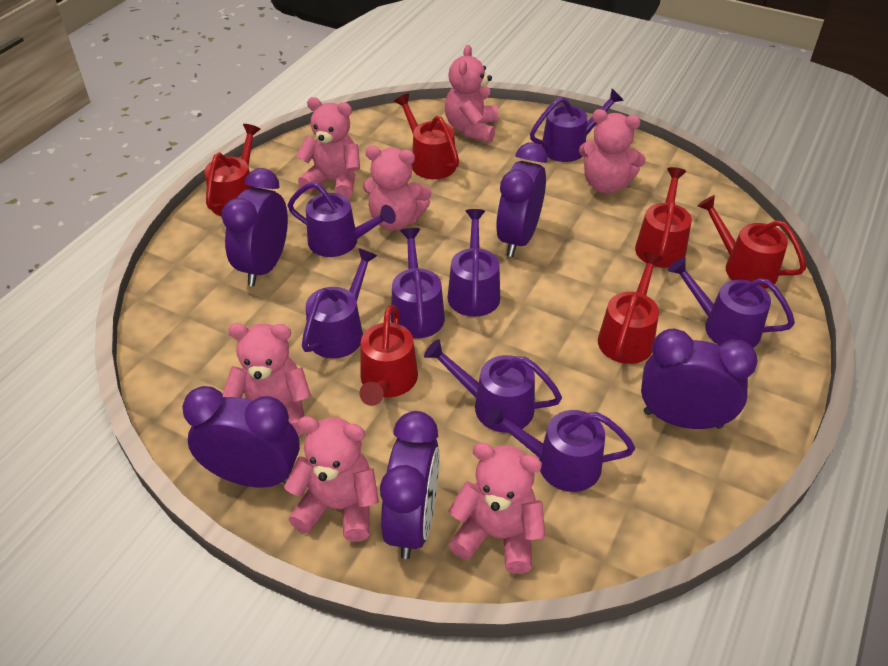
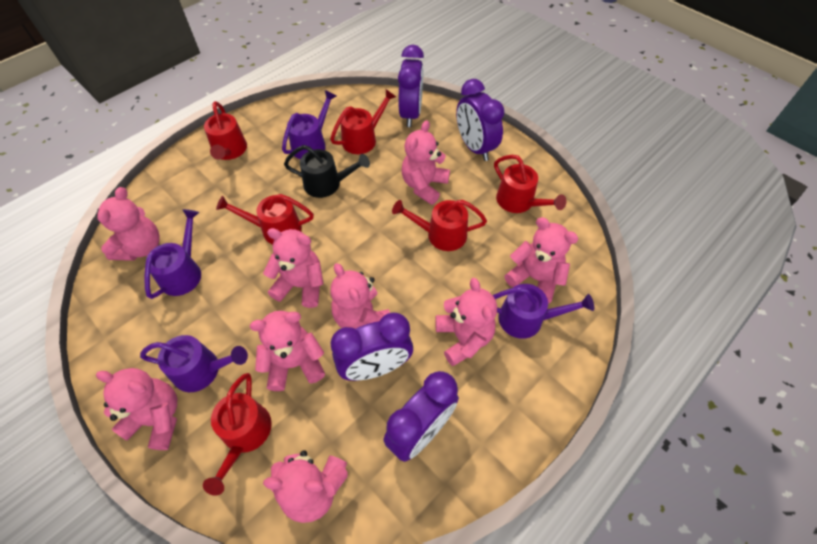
black watering can: 0 -> 1
pink teddy bear: 7 -> 9
purple clock: 5 -> 4
purple watering can: 8 -> 4

